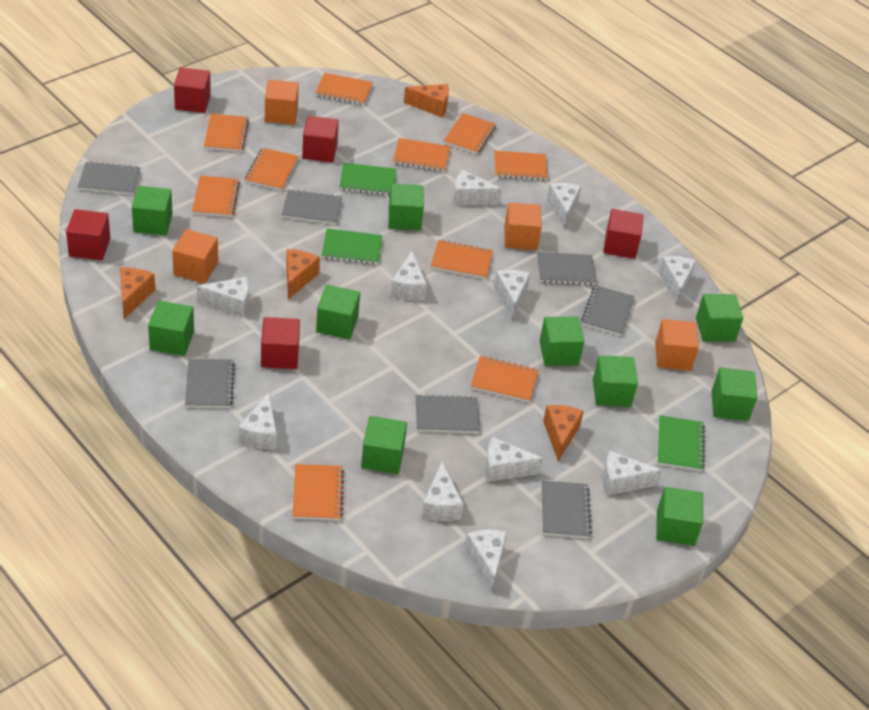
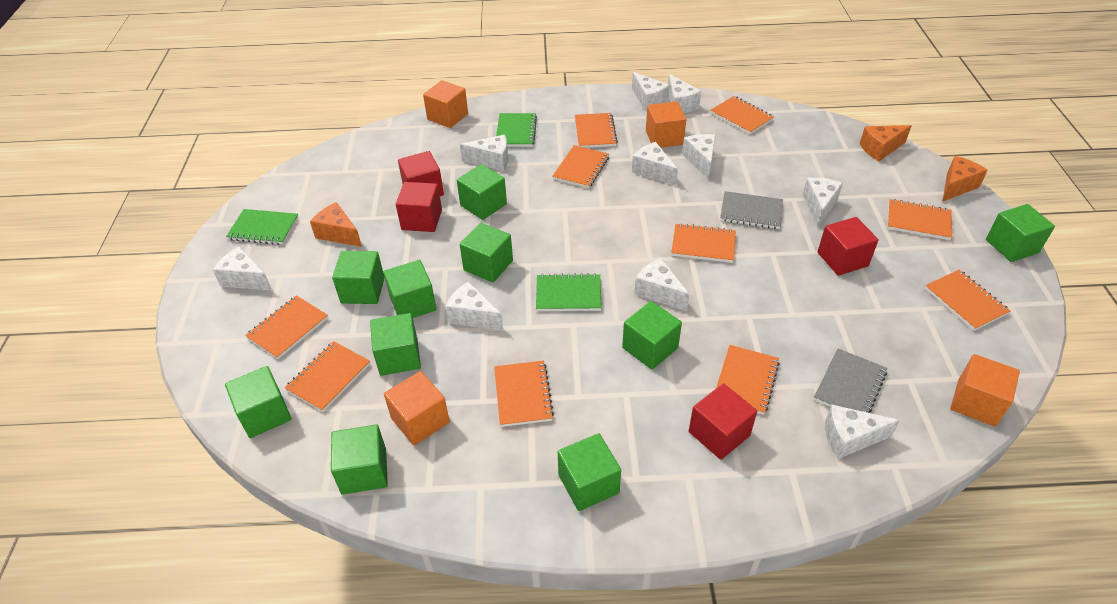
grey notebook: 7 -> 2
orange cheese: 4 -> 3
red cube: 5 -> 4
white cheese: 11 -> 10

